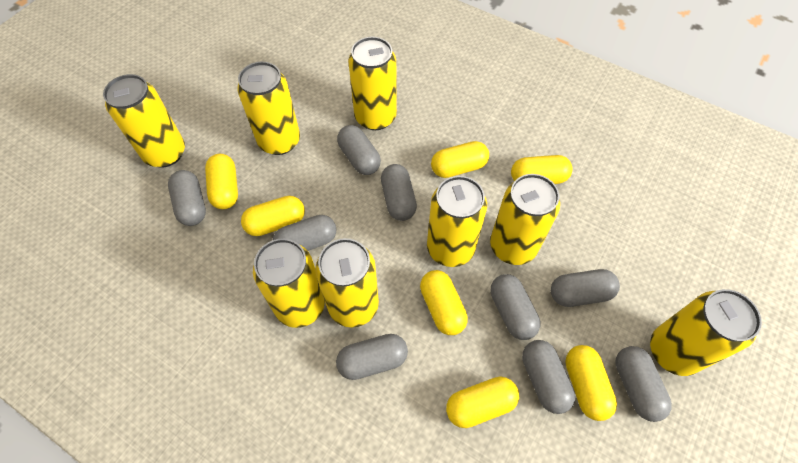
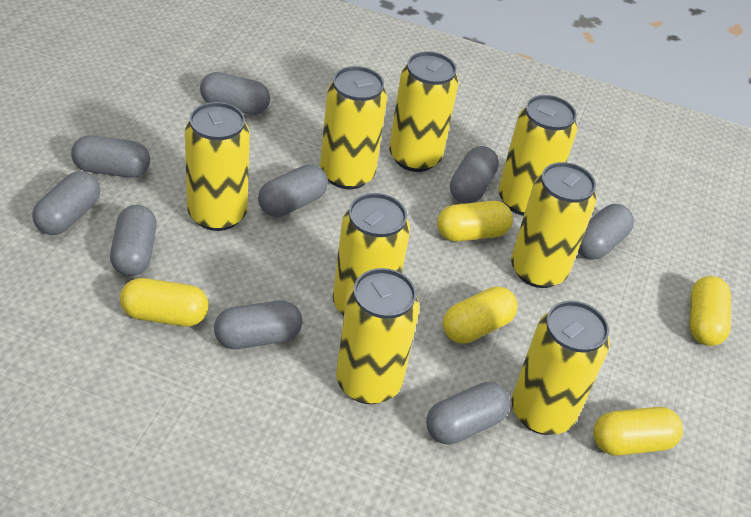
yellow capsule: 7 -> 5

